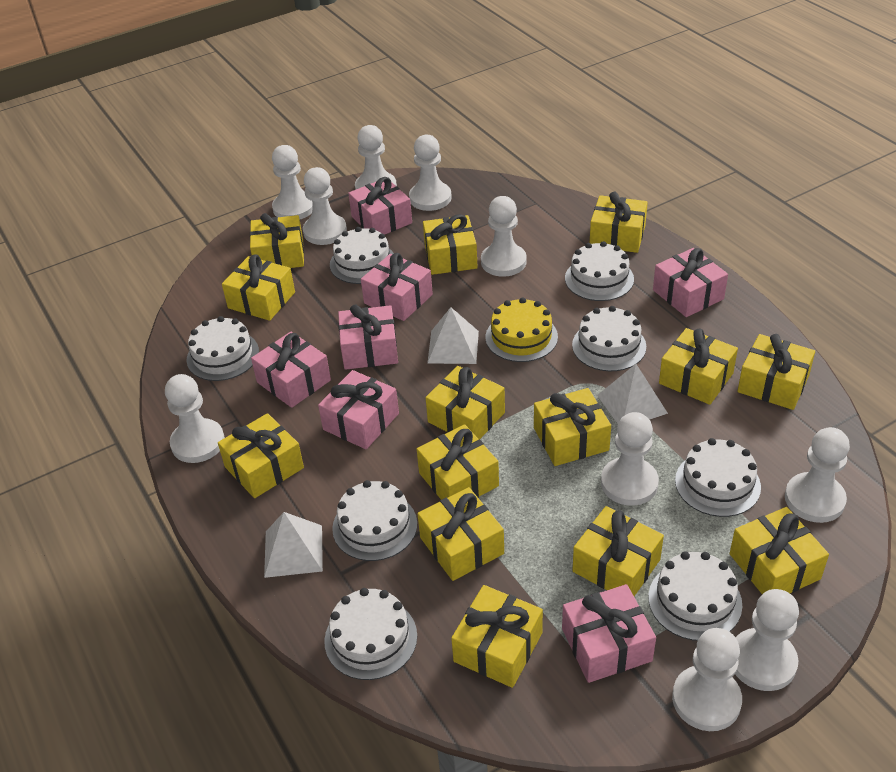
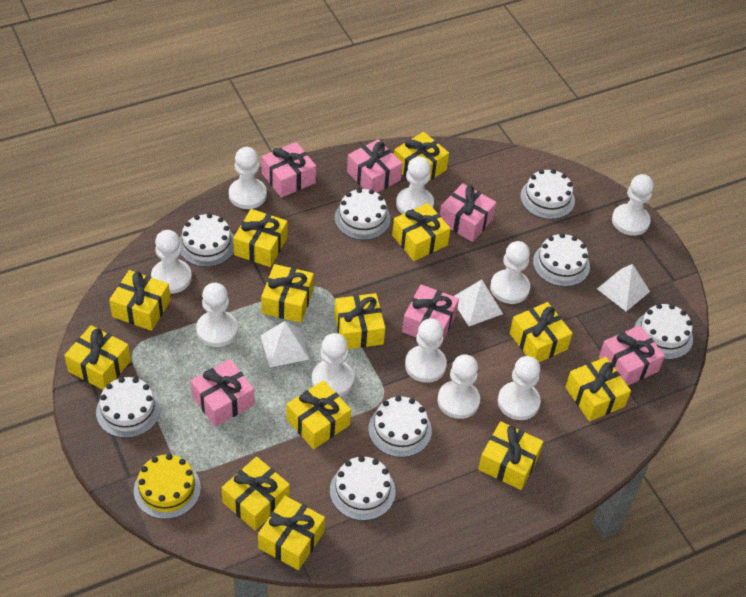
pink gift: 7 -> 6
yellow gift: 14 -> 13

